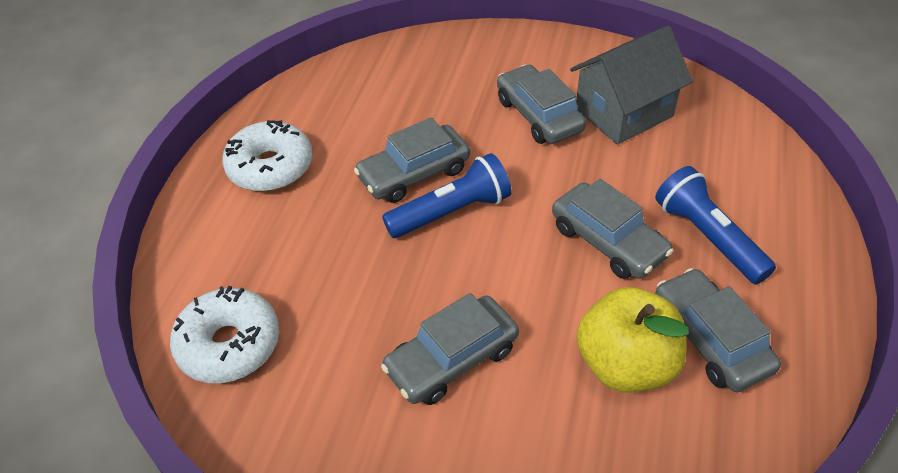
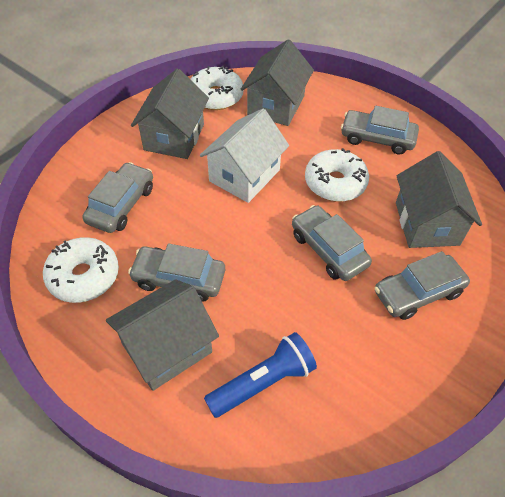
blue flashlight: 2 -> 1
grey house: 1 -> 4
white donut: 2 -> 3
white house: 0 -> 1
yellow apple: 1 -> 0

